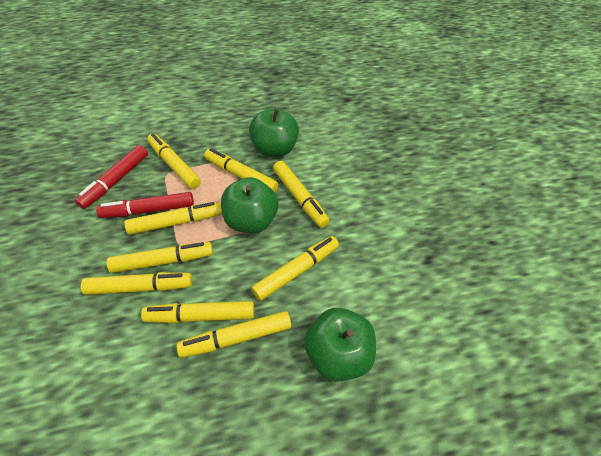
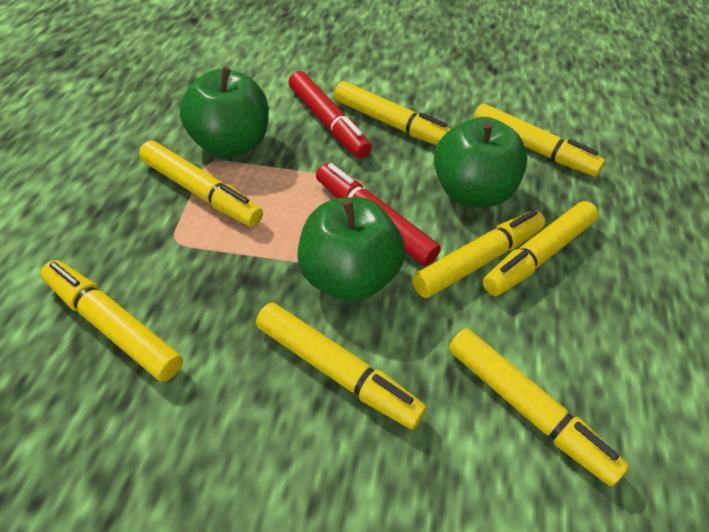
yellow marker: 9 -> 8

